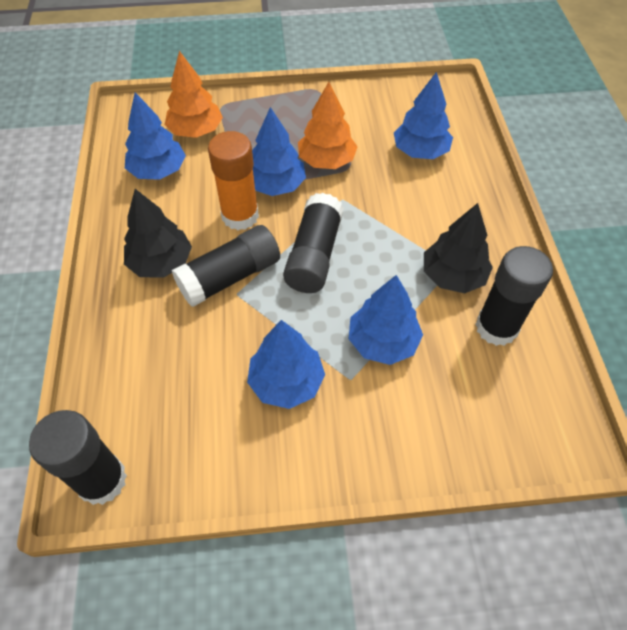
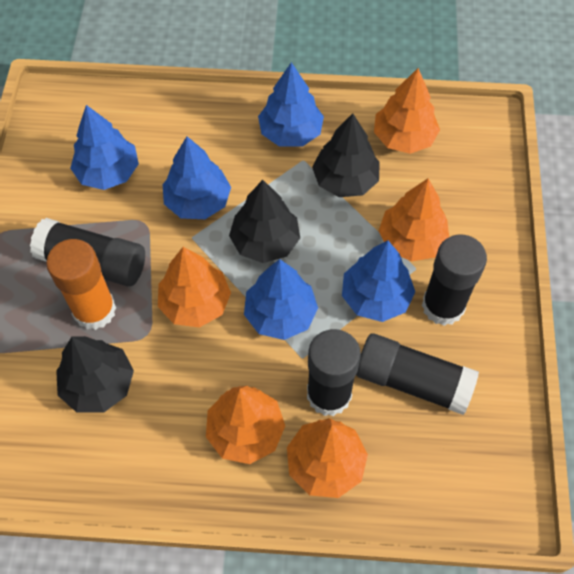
black tree: 2 -> 3
orange tree: 2 -> 5

